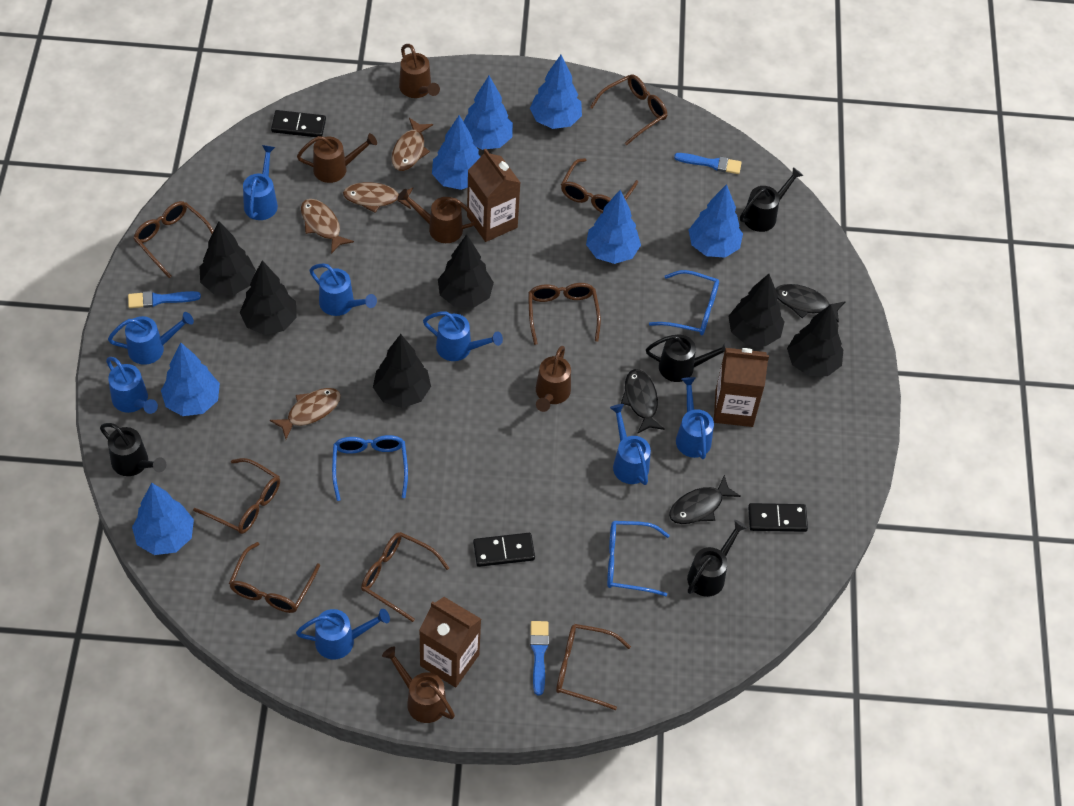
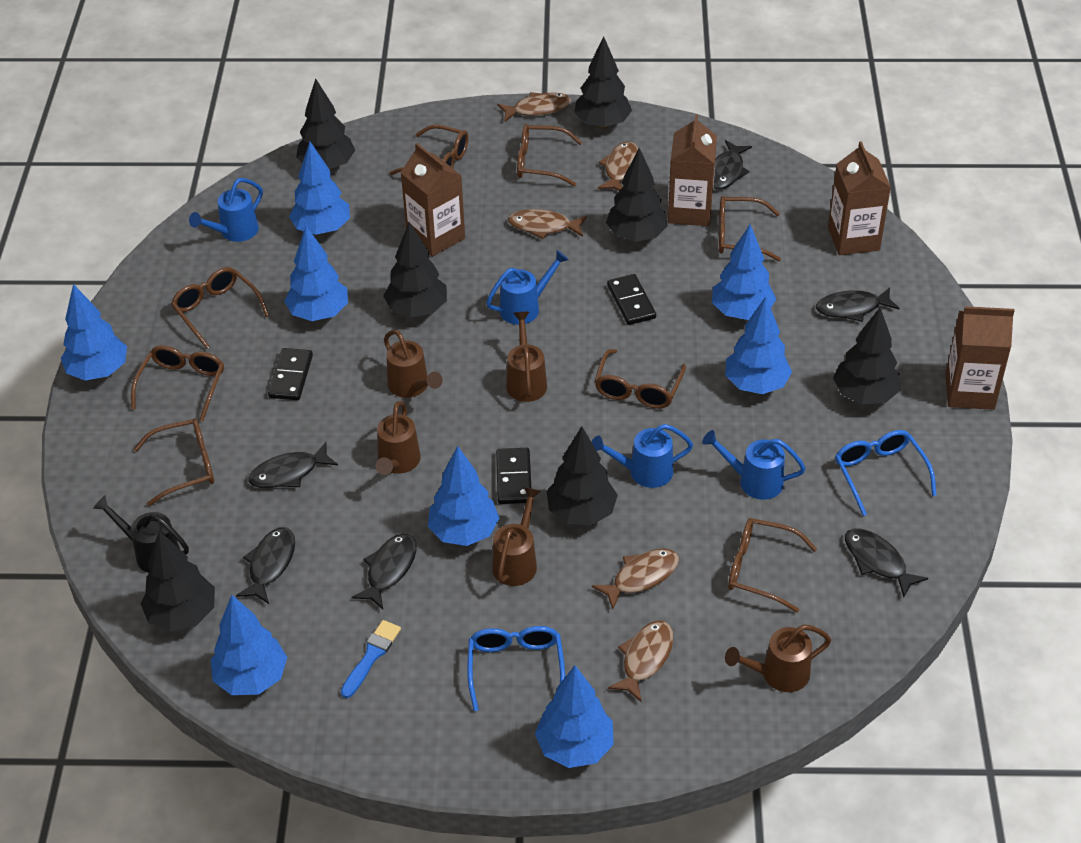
black fish: 3 -> 6
black tree: 6 -> 7
black watering can: 4 -> 1
blue brush: 3 -> 1
blue glasses: 3 -> 2
blue tree: 7 -> 8
blue watering can: 8 -> 4
brown carton: 3 -> 4
brown fish: 4 -> 5

